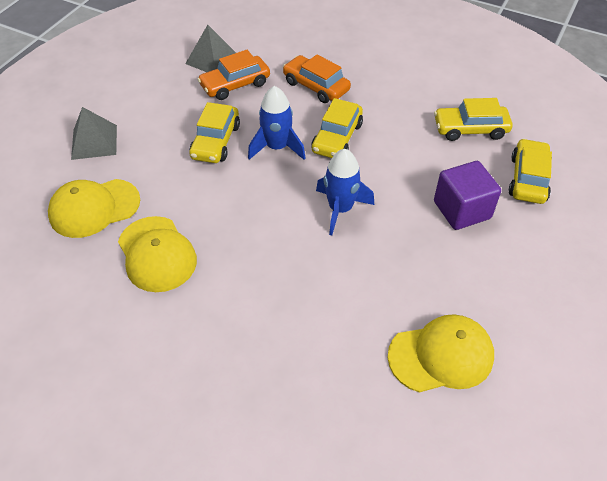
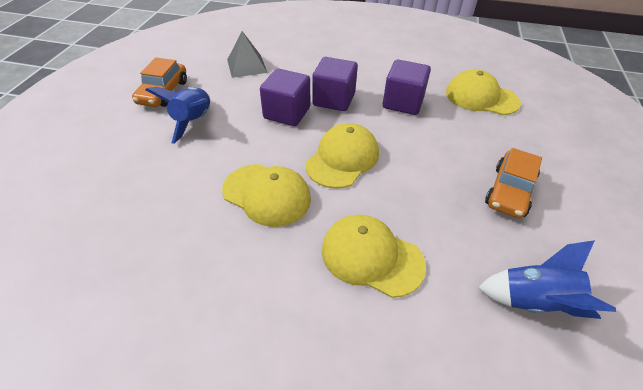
grey pyramid: 2 -> 1
purple cube: 1 -> 3
yellow cap: 3 -> 4
yellow car: 4 -> 0

